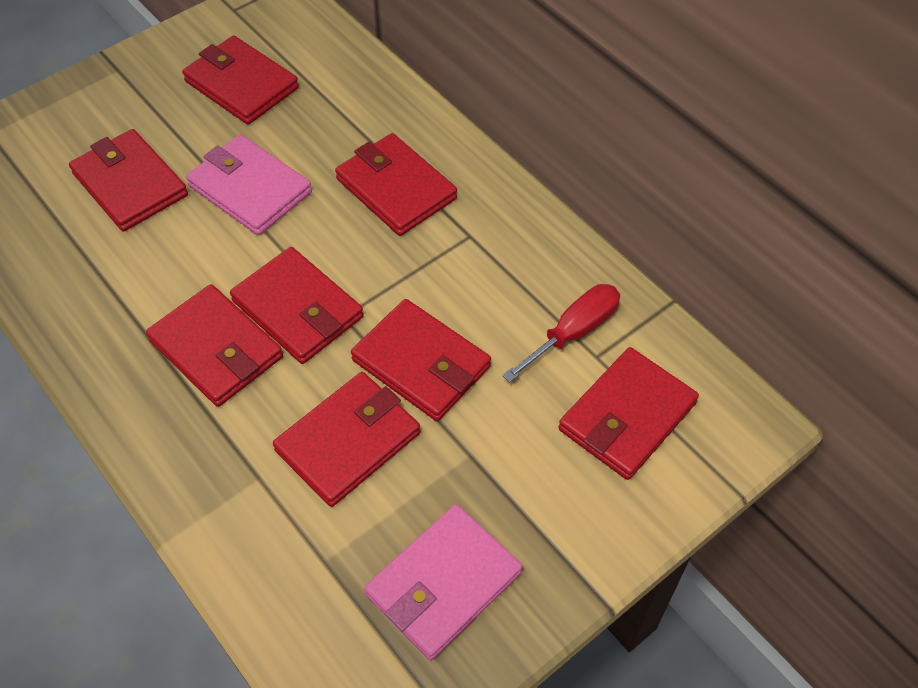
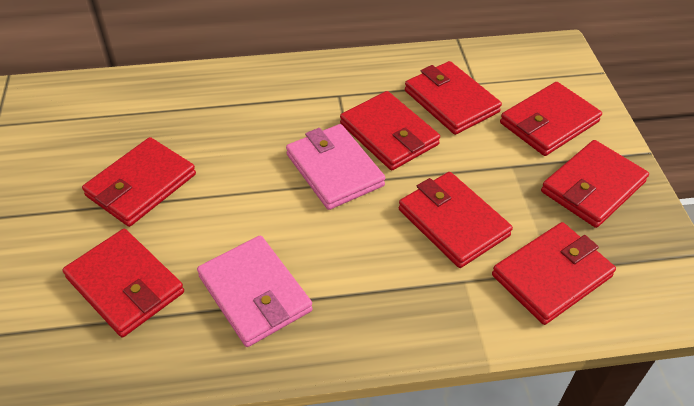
red screwdriver: 1 -> 0

